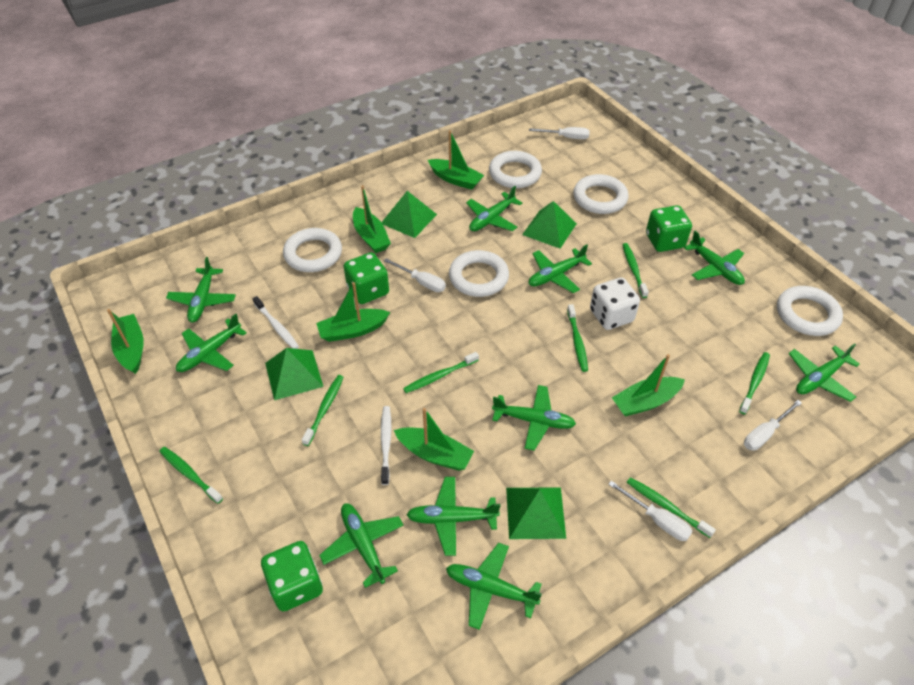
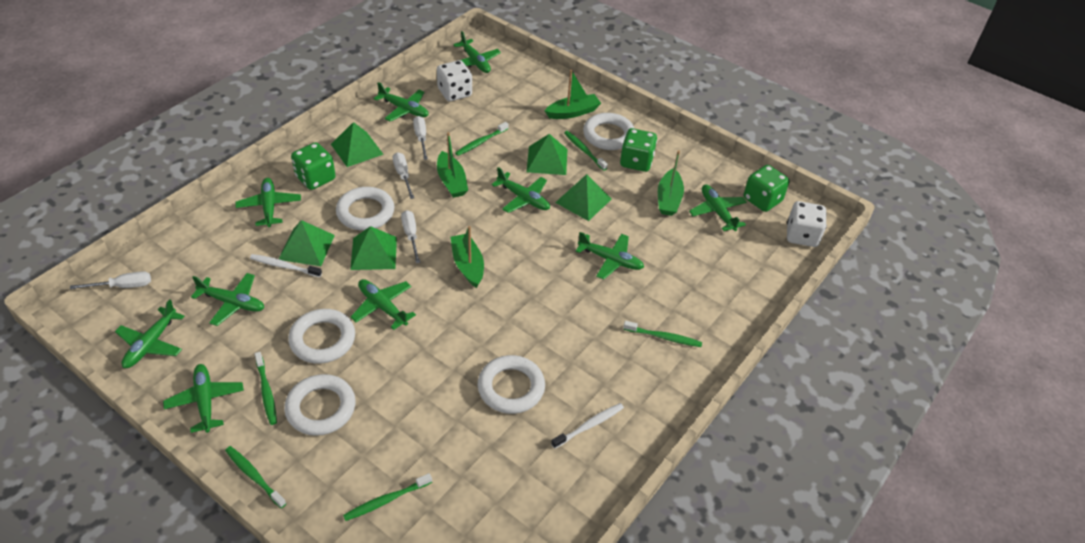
green boat: 6 -> 4
green pyramid: 4 -> 5
green toothbrush: 7 -> 6
white dice: 1 -> 2

